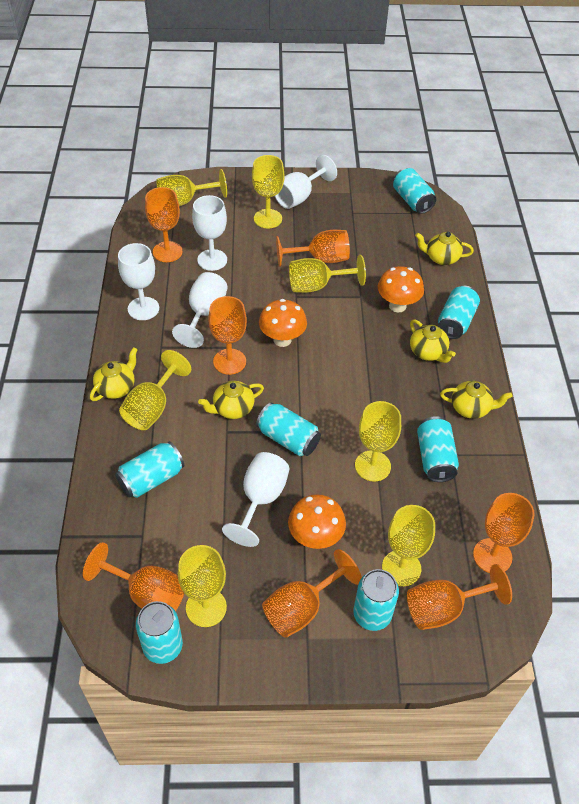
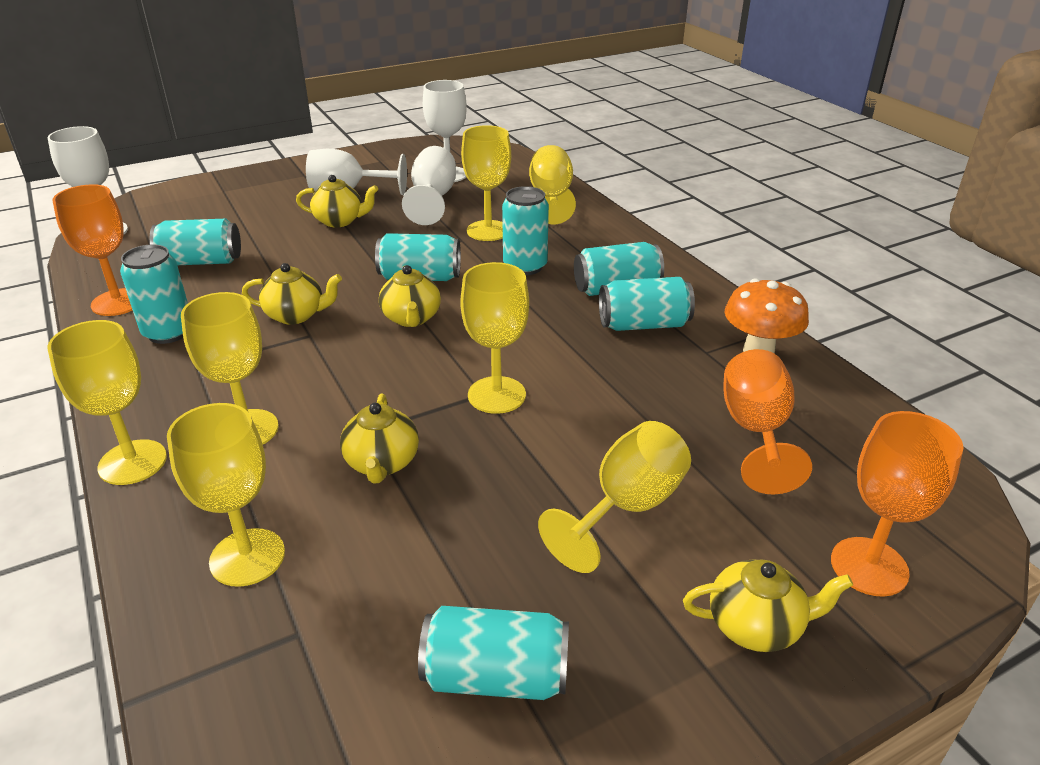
orange goblet: 7 -> 3
orange mushroom: 3 -> 1
white goblet: 5 -> 4

